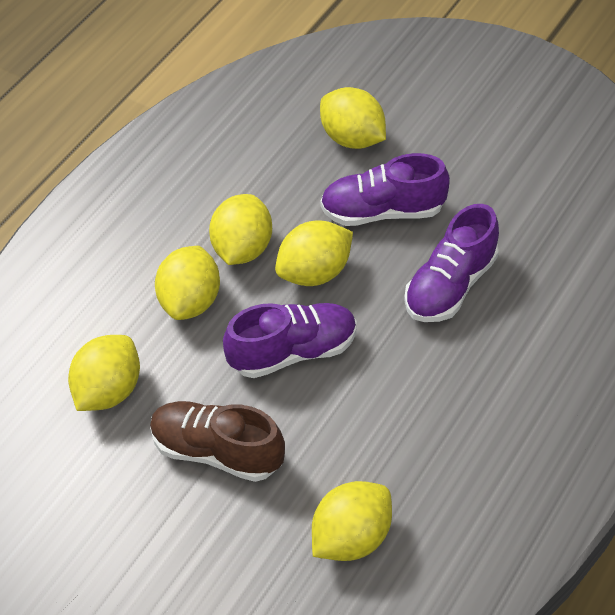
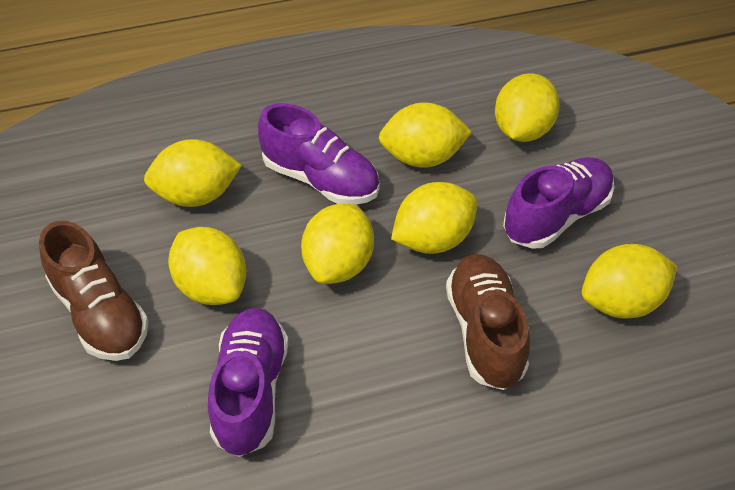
brown shoe: 1 -> 2
yellow lemon: 6 -> 7

